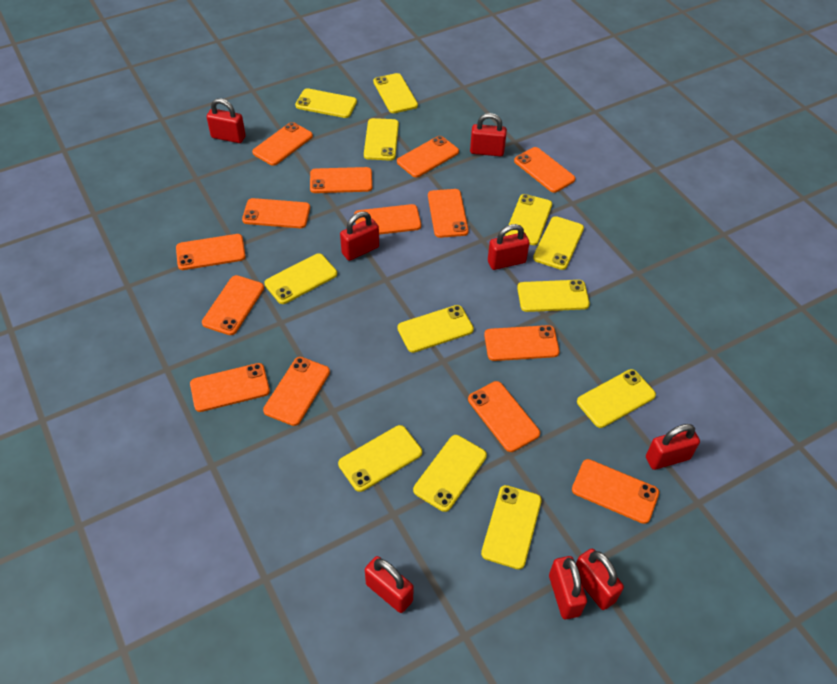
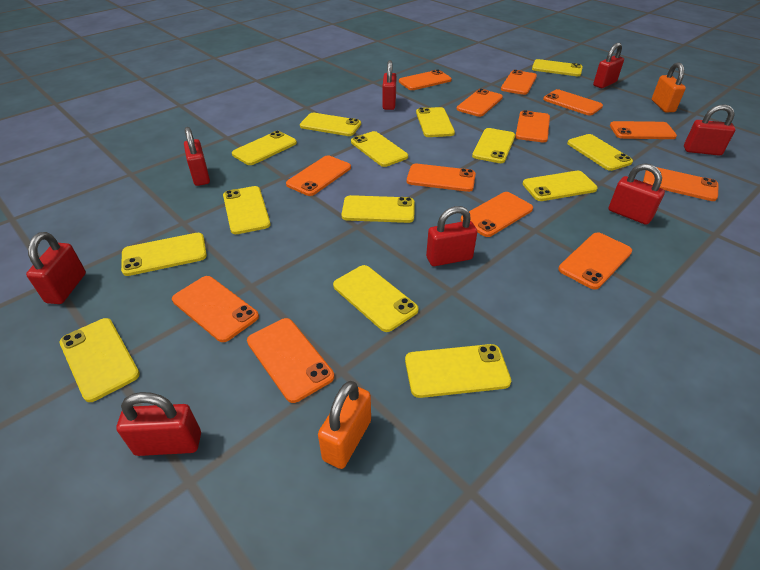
orange padlock: 0 -> 2
orange phone: 14 -> 13
yellow phone: 12 -> 14

